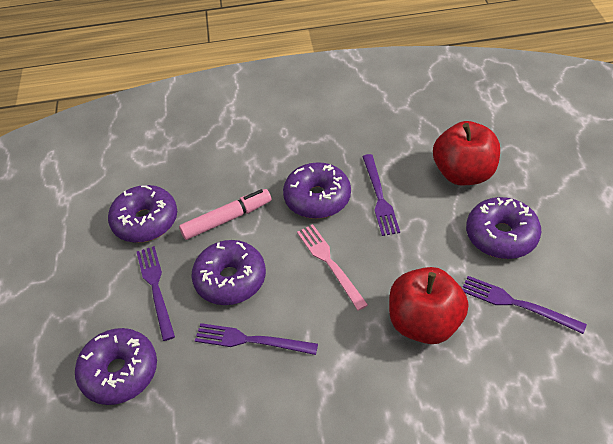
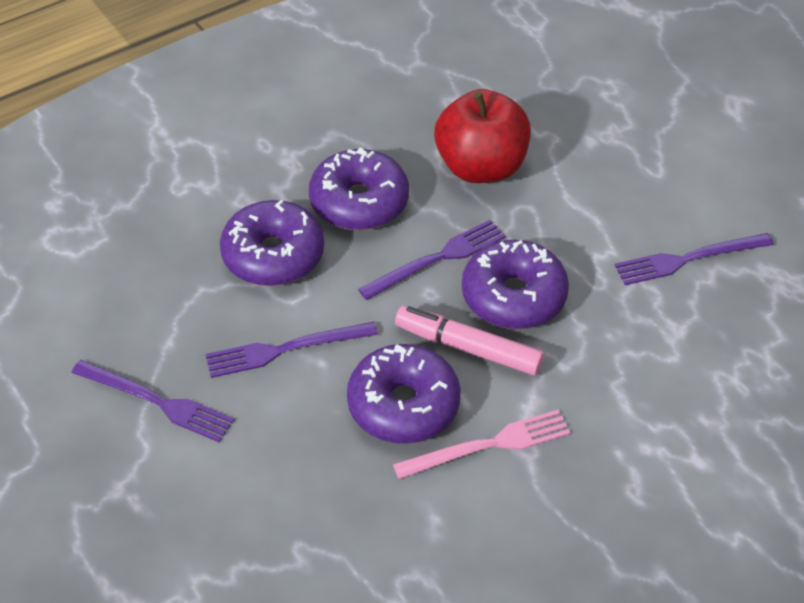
purple donut: 5 -> 4
red apple: 2 -> 1

